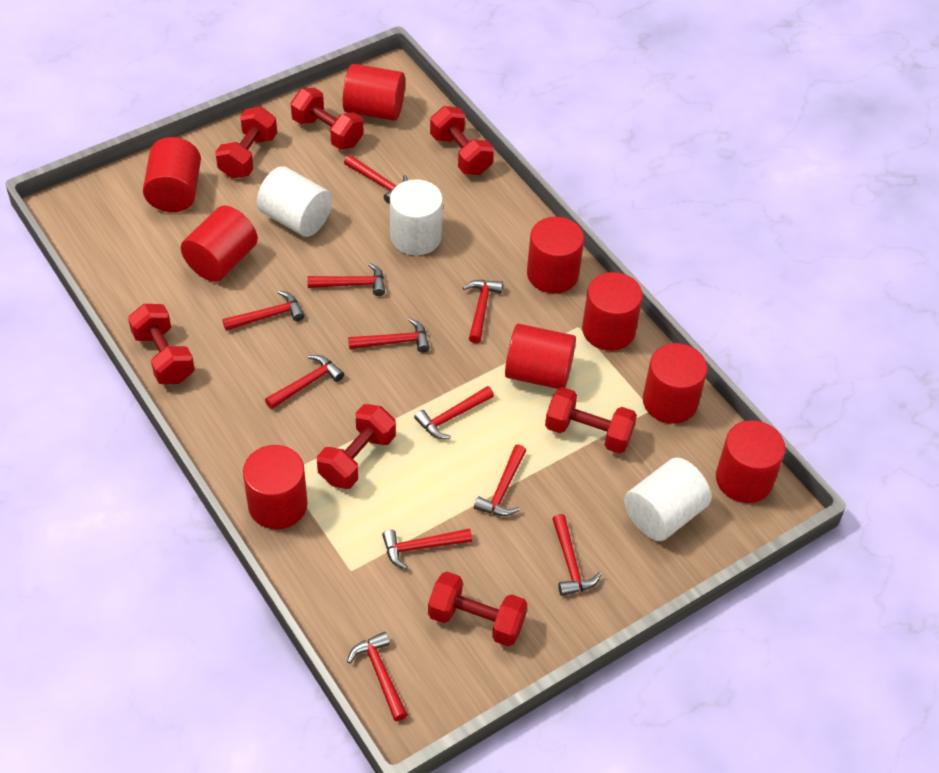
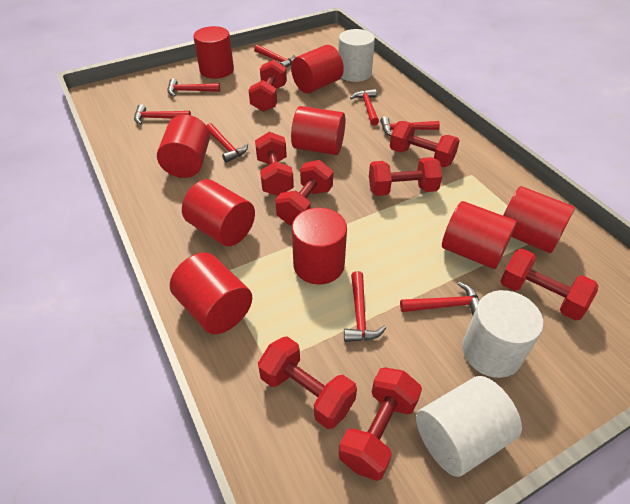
red dumbbell: 7 -> 8
red hammer: 11 -> 8

